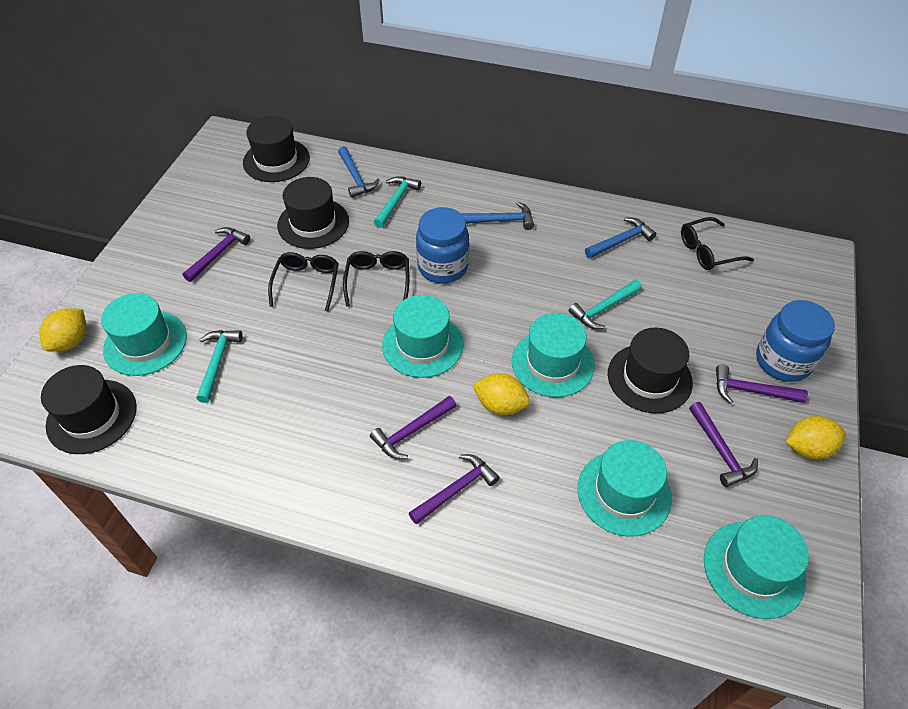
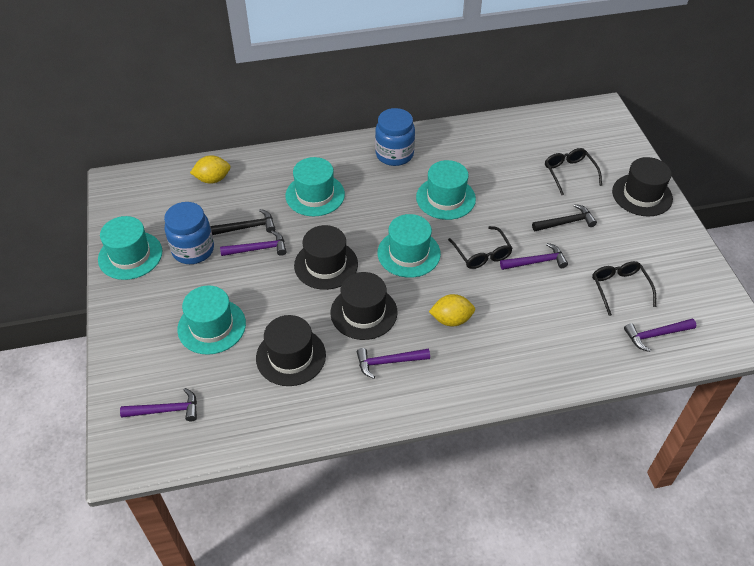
black hammer: 0 -> 2
blue hammer: 3 -> 0
turquoise hammer: 3 -> 0
yellow lemon: 3 -> 2

